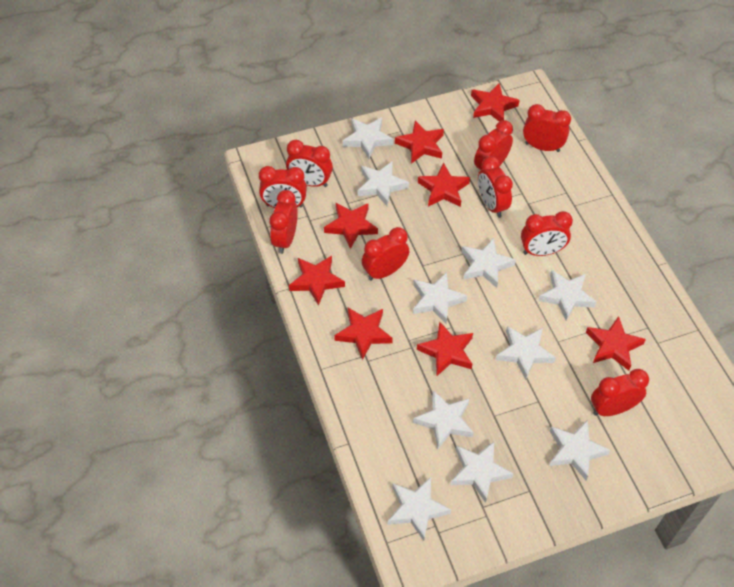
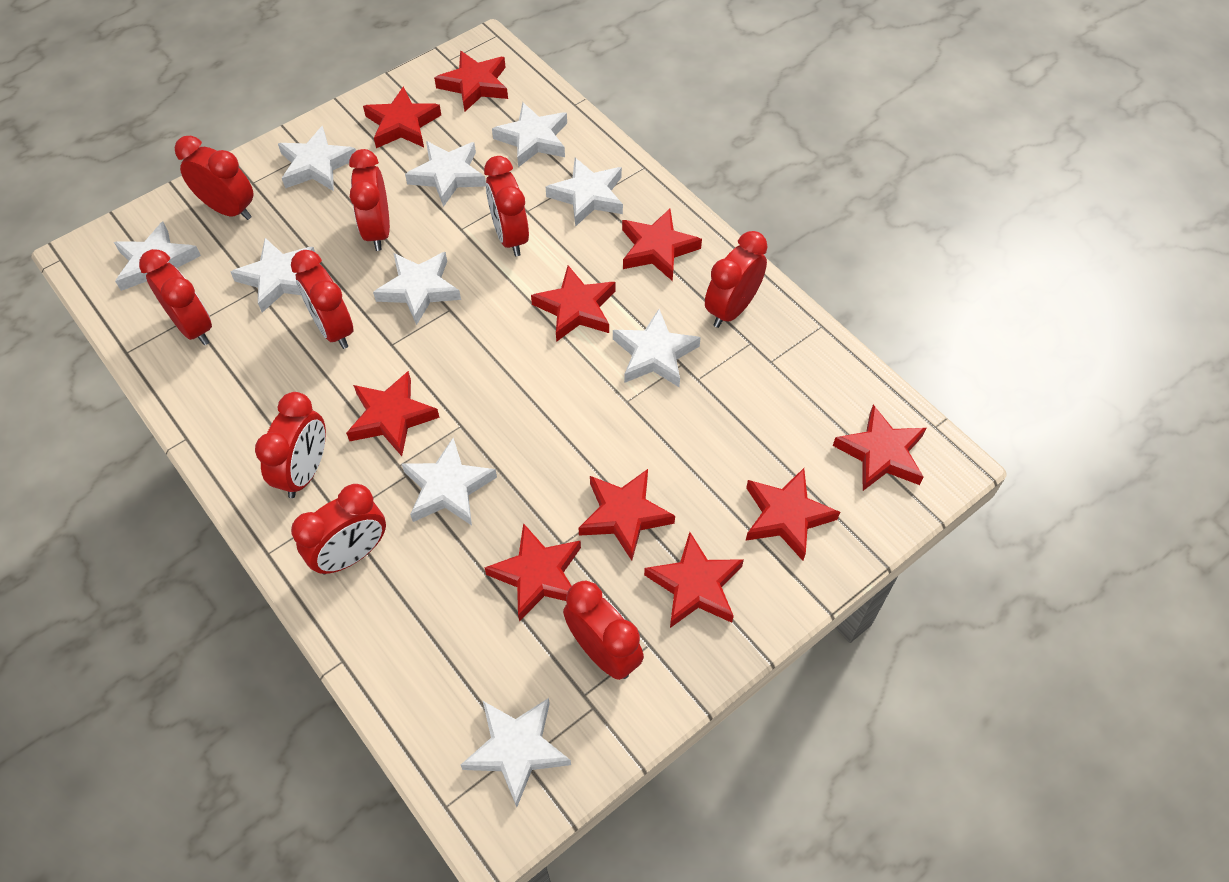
red star: 8 -> 10

